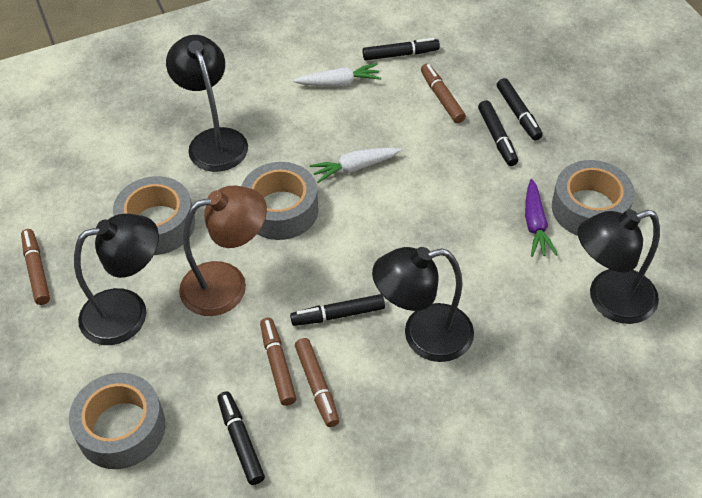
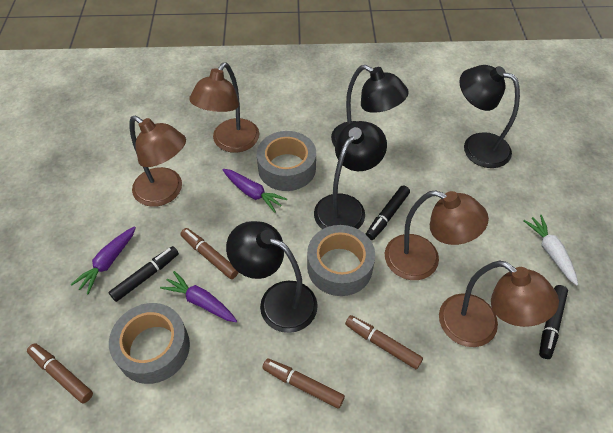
black marker: 5 -> 3
brown lamp: 1 -> 4
grey tape: 4 -> 3
purple carrot: 1 -> 3
white carrot: 2 -> 1

